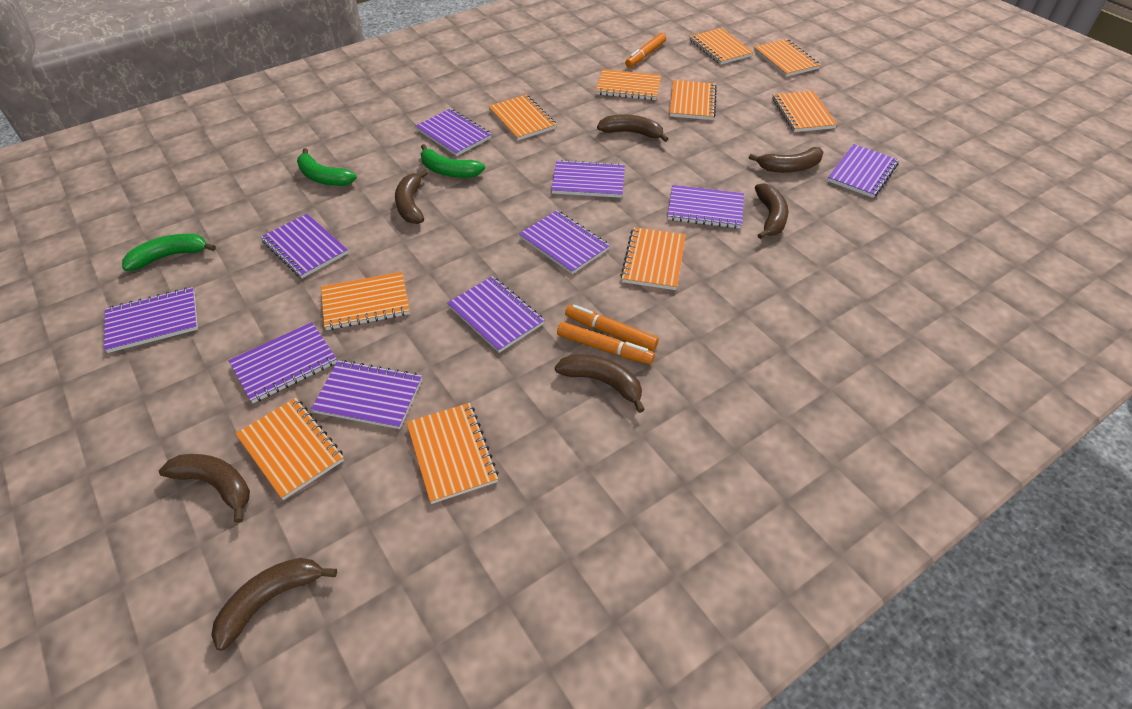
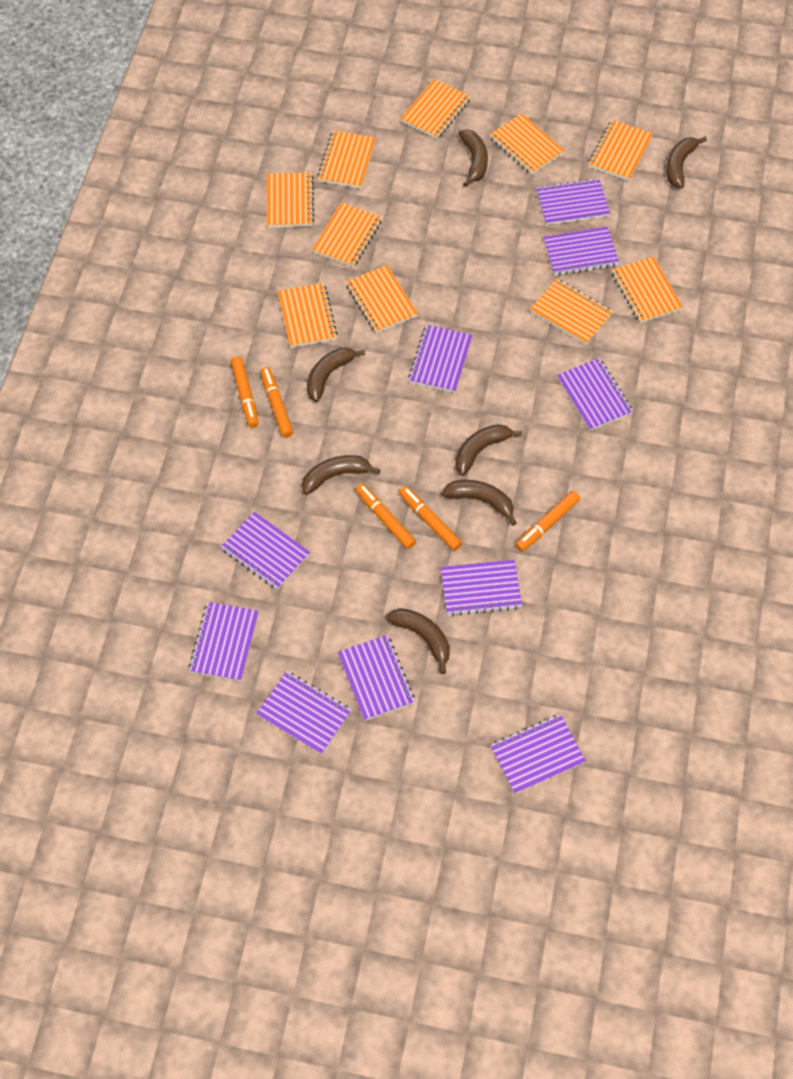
green banana: 3 -> 0
orange marker: 3 -> 5

